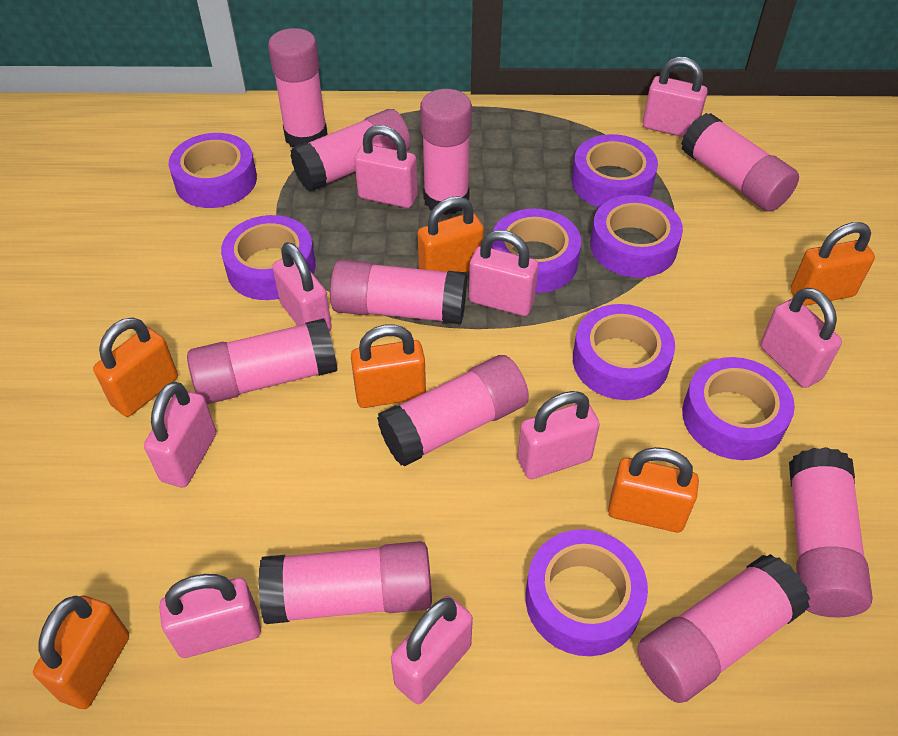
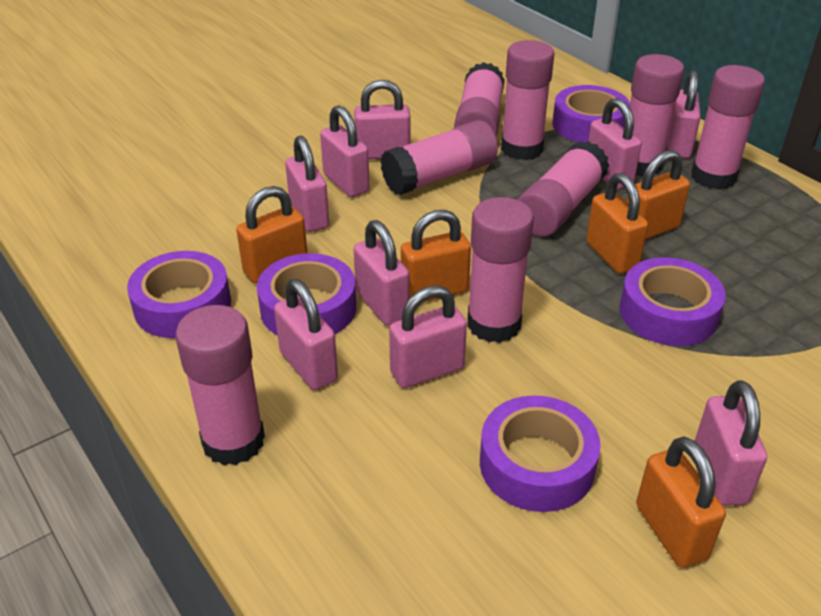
orange padlock: 6 -> 5
pink glue stick: 10 -> 8
purple tape: 8 -> 5

